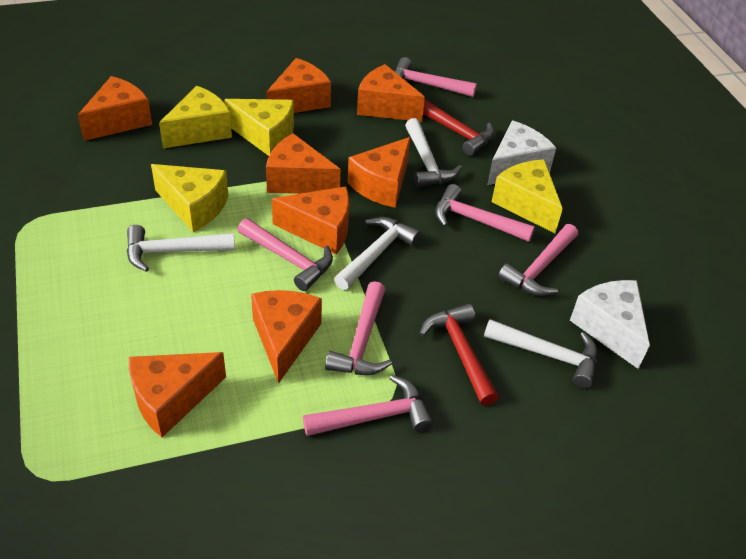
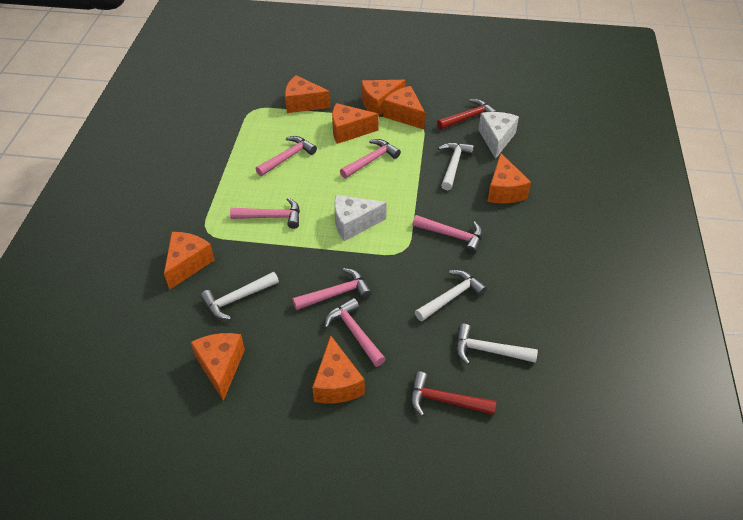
yellow cheese: 4 -> 0

